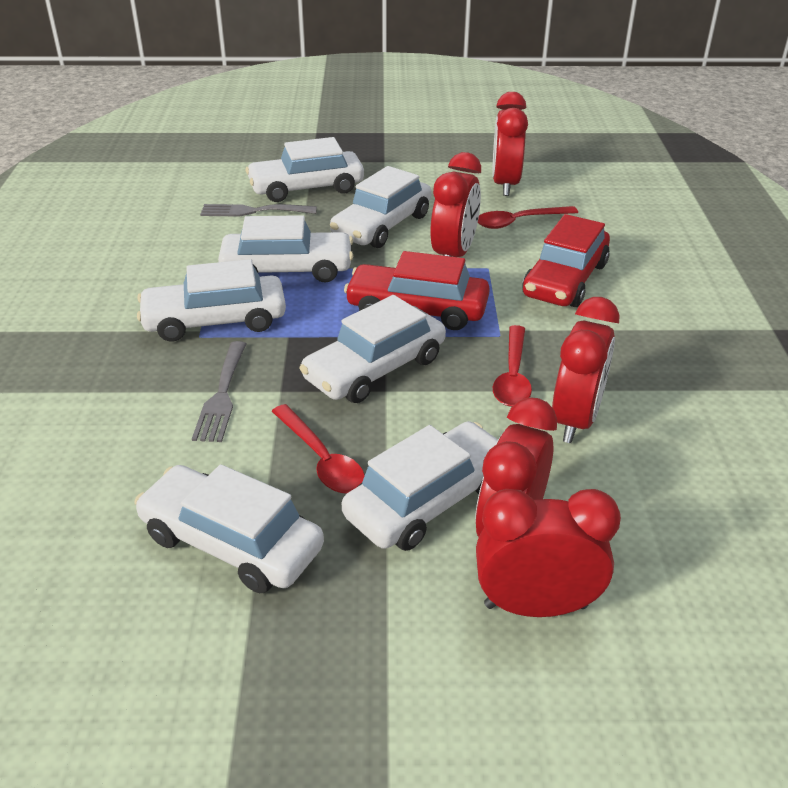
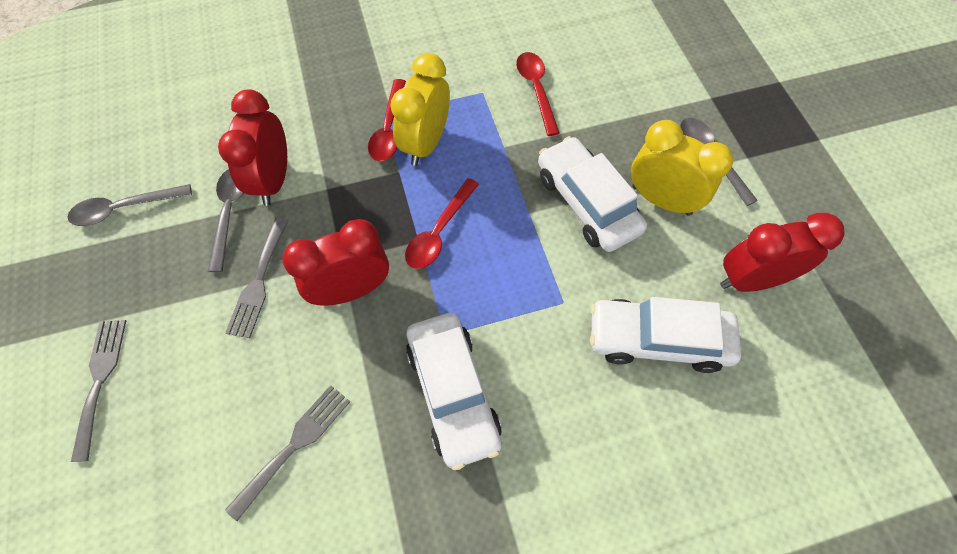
grey fork: 2 -> 3
grey spoon: 0 -> 3
red car: 2 -> 0
red clock: 5 -> 3
white car: 7 -> 3
yellow clock: 0 -> 2

